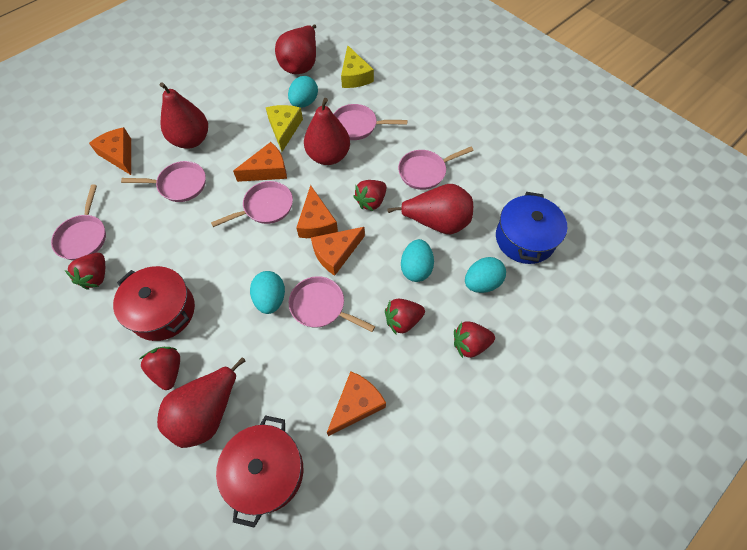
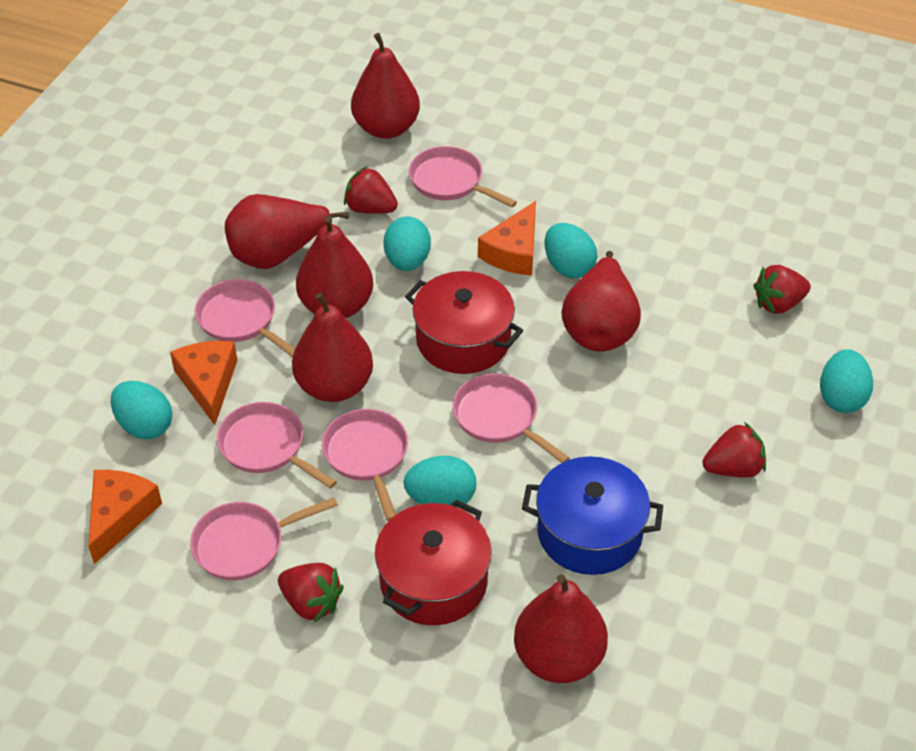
orange cheese: 5 -> 3
red pear: 5 -> 6
red strawberry: 5 -> 4
turquoise egg: 4 -> 5
yellow cheese: 2 -> 0

